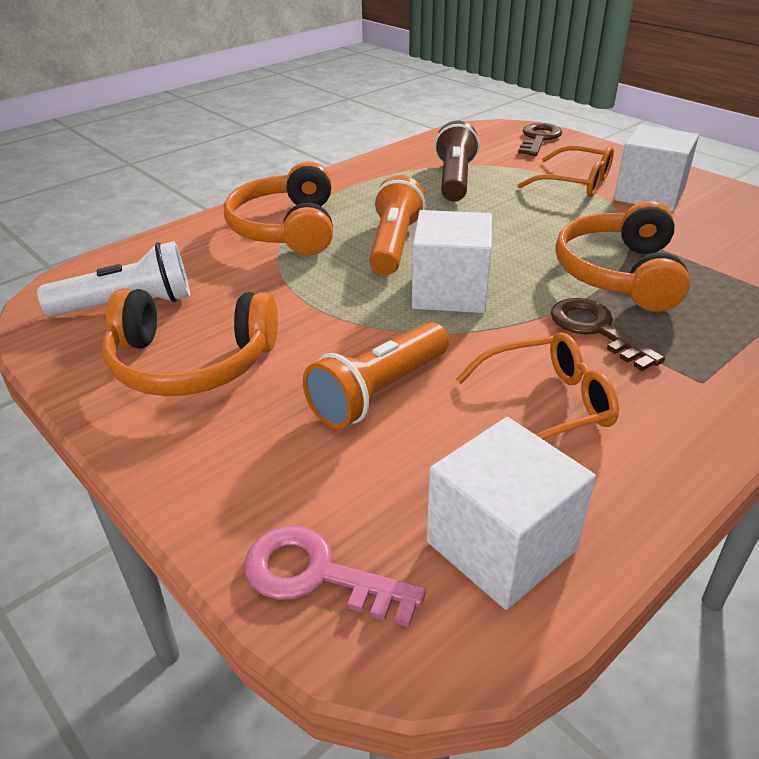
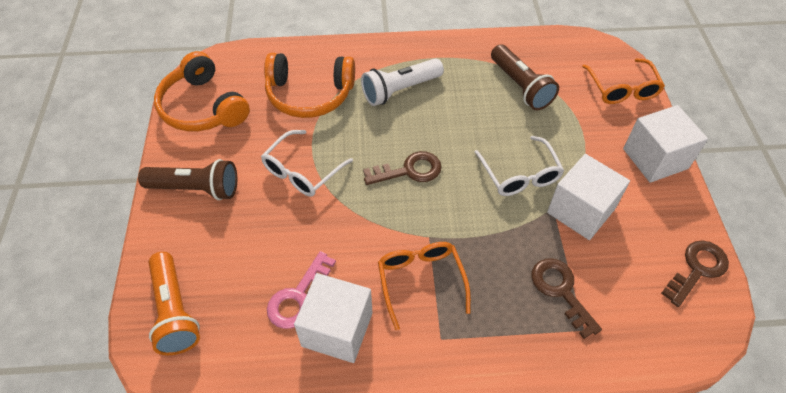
brown flashlight: 1 -> 2
brown key: 2 -> 3
orange flashlight: 2 -> 1
orange headphones: 3 -> 2
white glasses: 0 -> 2

